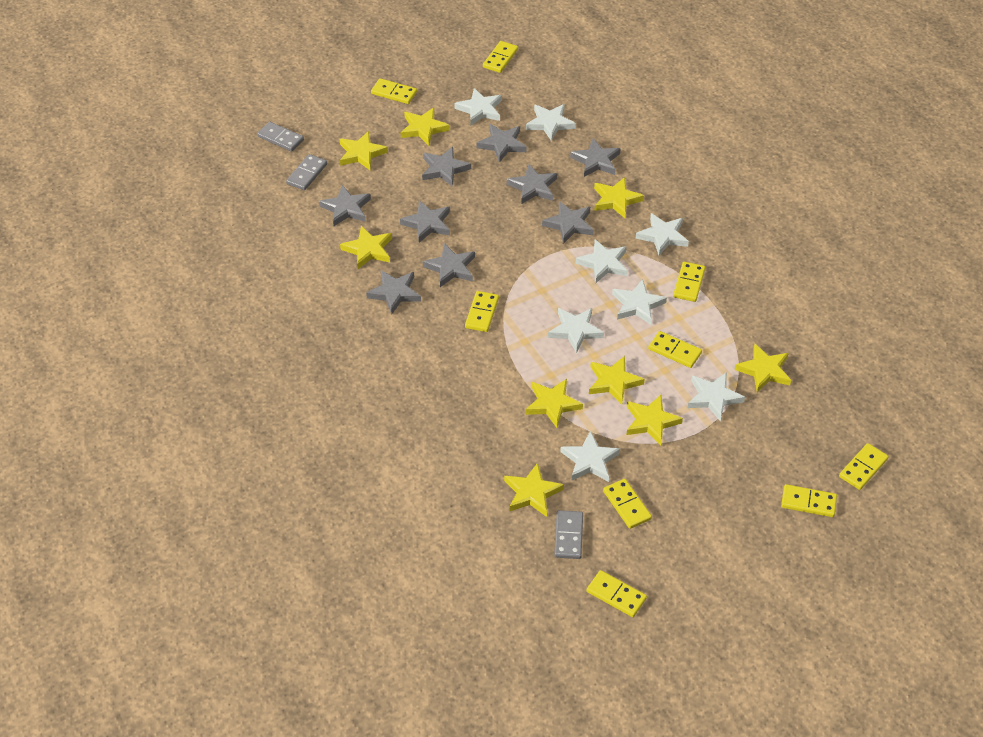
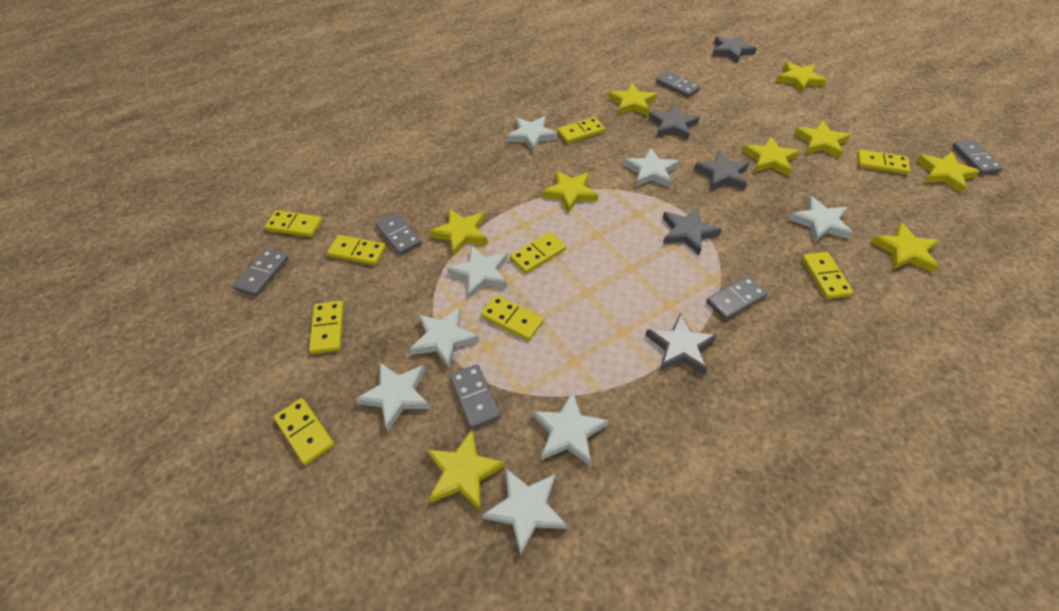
grey domino: 3 -> 6
grey star: 9 -> 5

